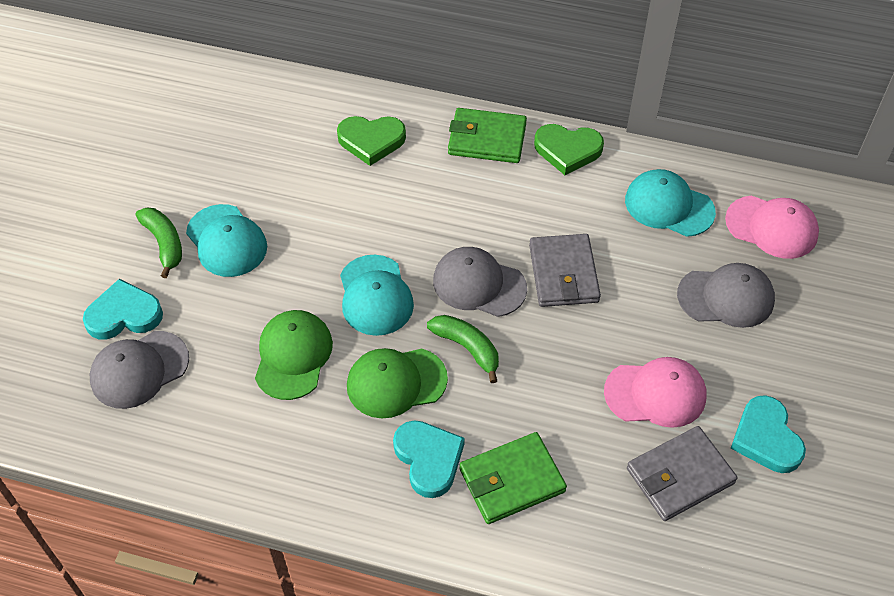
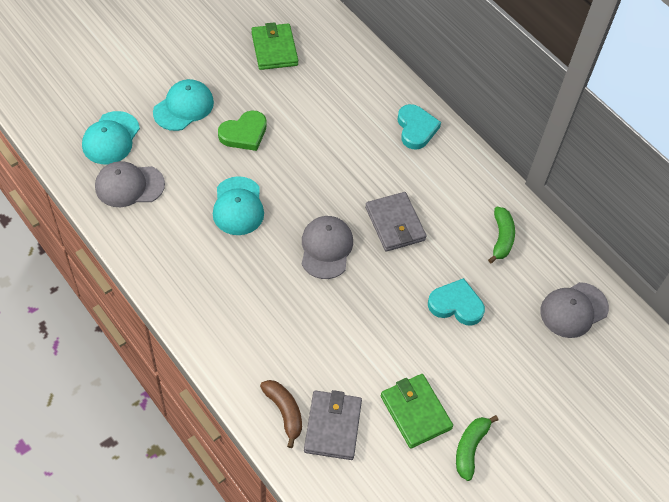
brown banana: 0 -> 1
green cap: 2 -> 0
green heart: 2 -> 1
pink cap: 2 -> 0
turquoise heart: 3 -> 2

